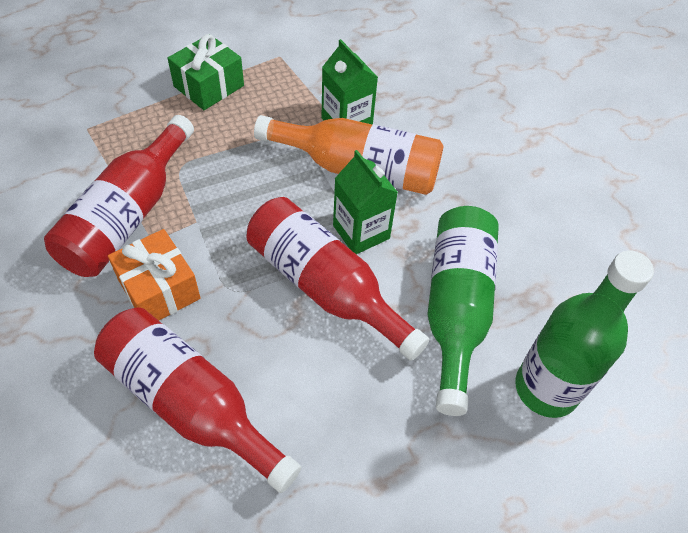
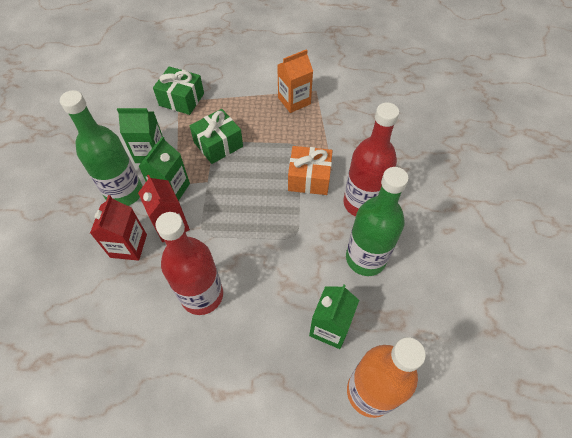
green carton: 2 -> 3
green gift: 1 -> 2
orange carton: 0 -> 1
red bottle: 3 -> 2
red carton: 0 -> 2

